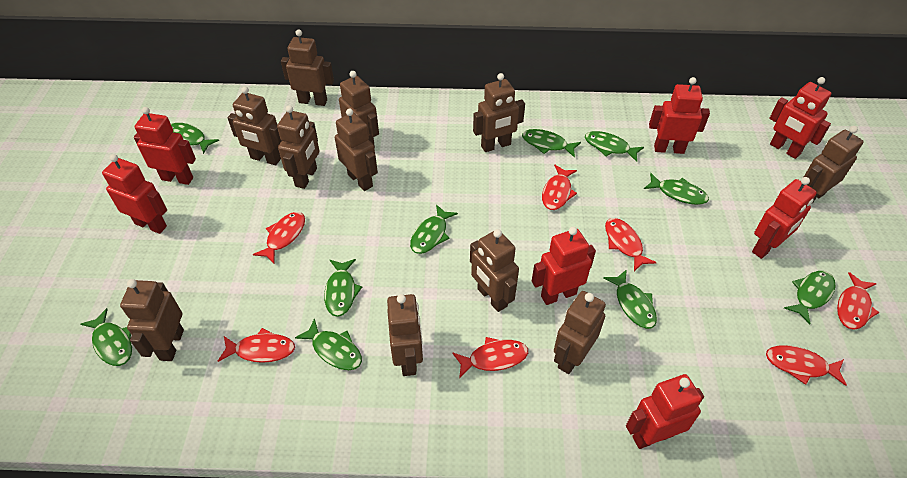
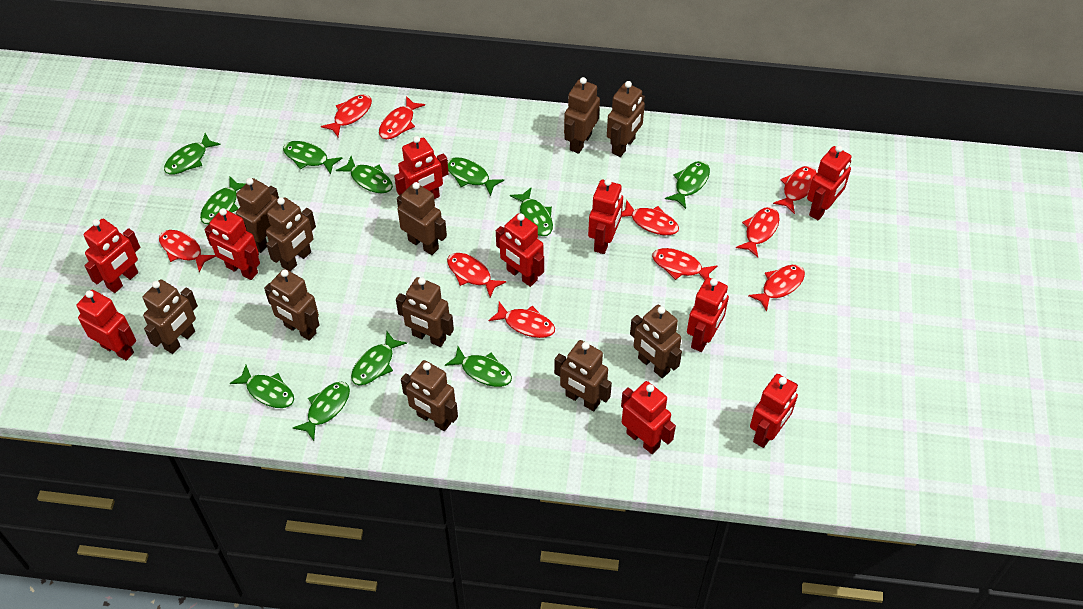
green fish: 10 -> 11
red fish: 7 -> 10
red robot: 7 -> 10

